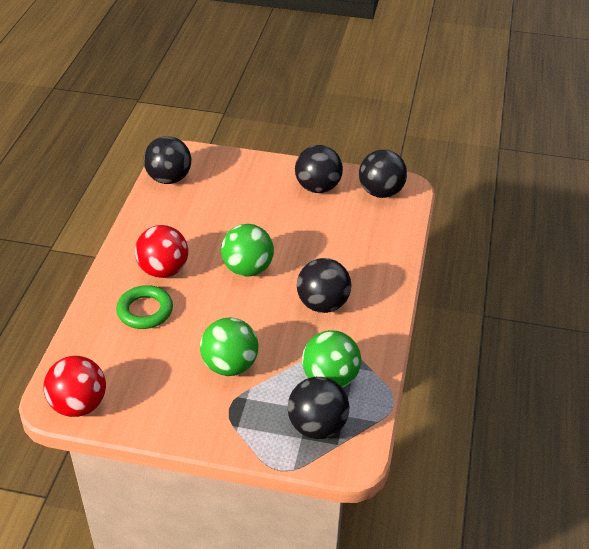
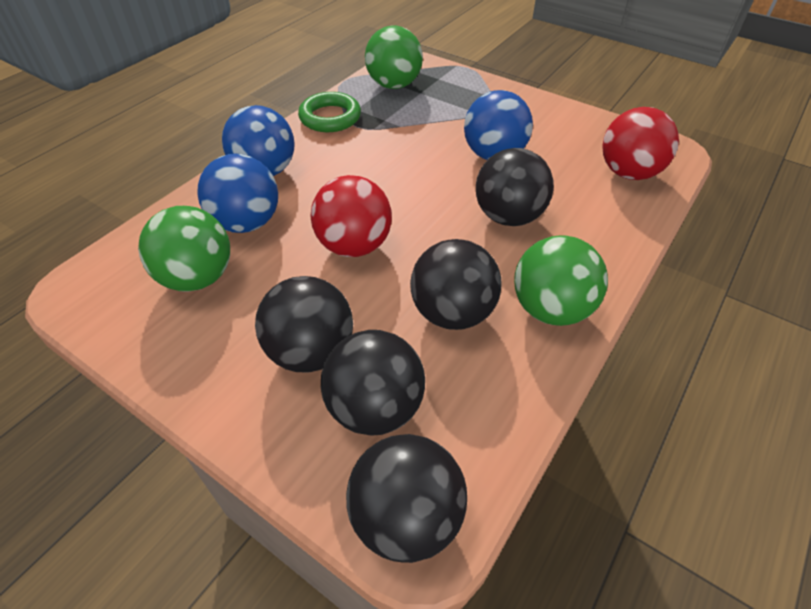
blue ball: 0 -> 3

